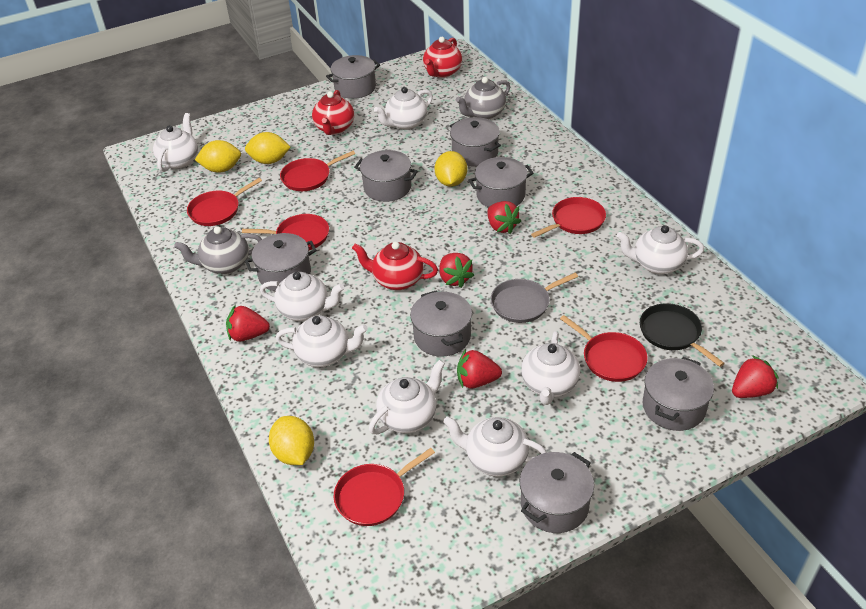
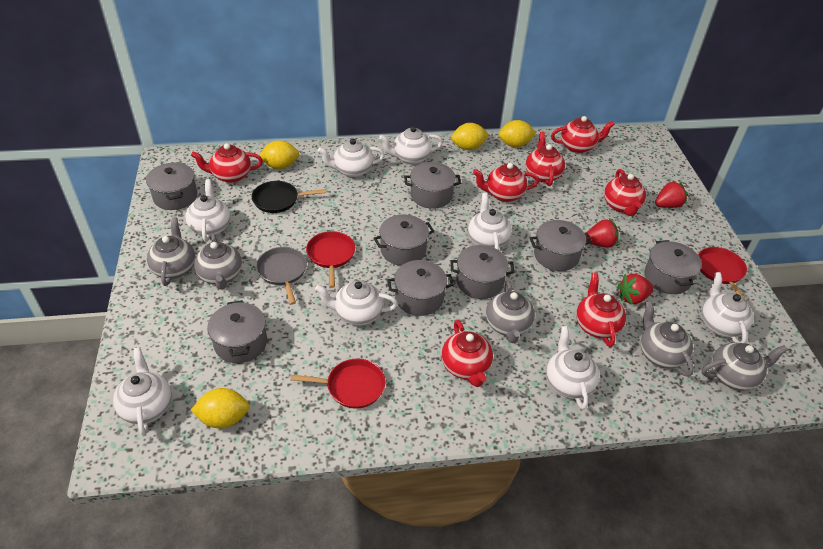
grey teapot: 2 -> 5
red pan: 6 -> 3
red strawberry: 5 -> 3
red teapot: 3 -> 7

